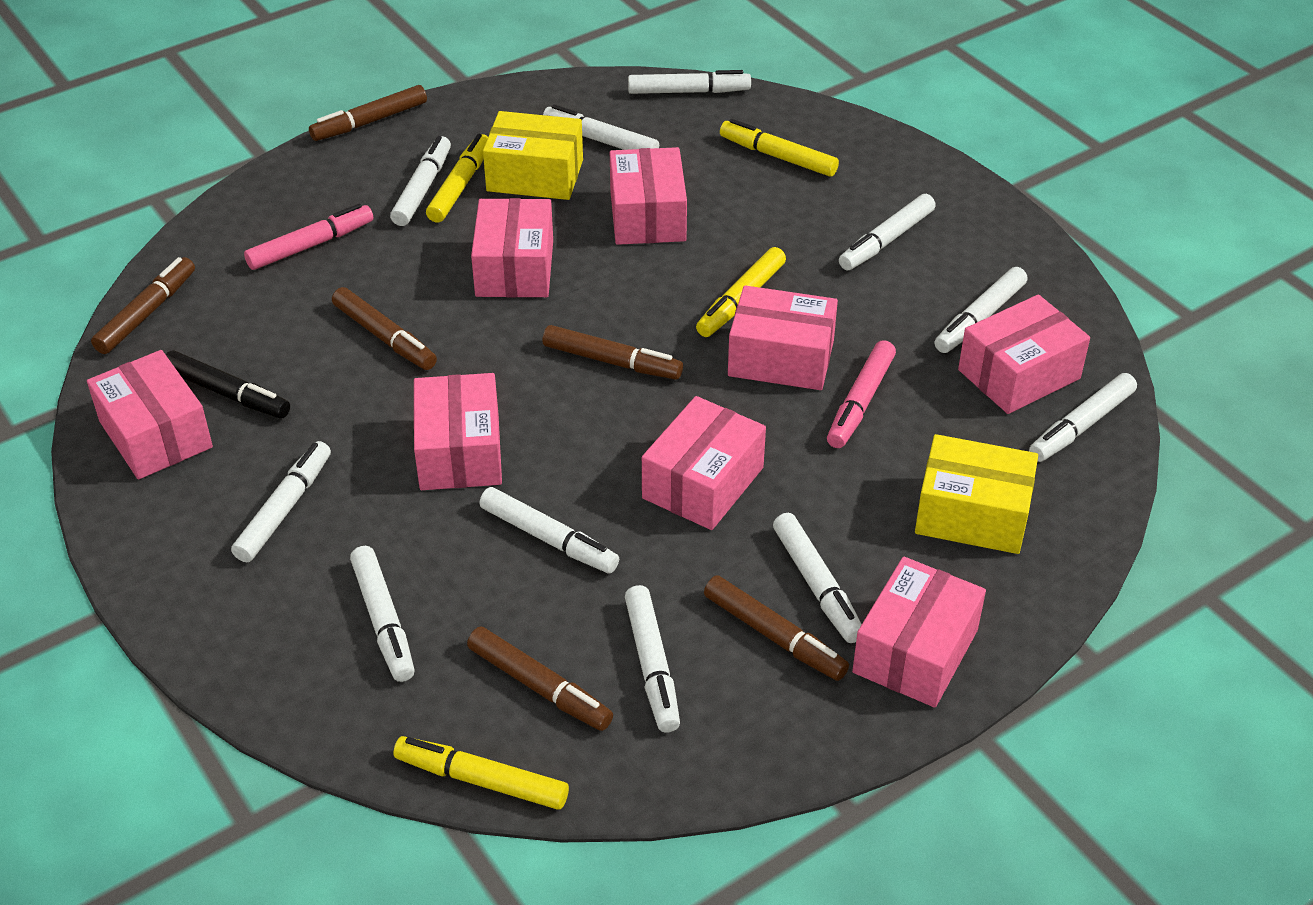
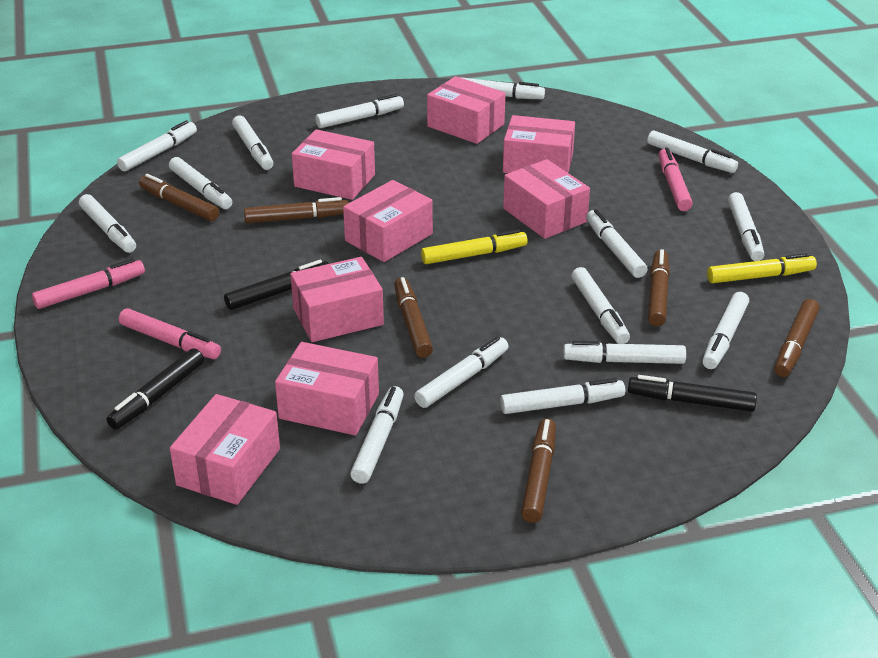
black marker: 1 -> 3
pink marker: 2 -> 3
white marker: 11 -> 15
yellow box: 2 -> 0
yellow marker: 4 -> 2

